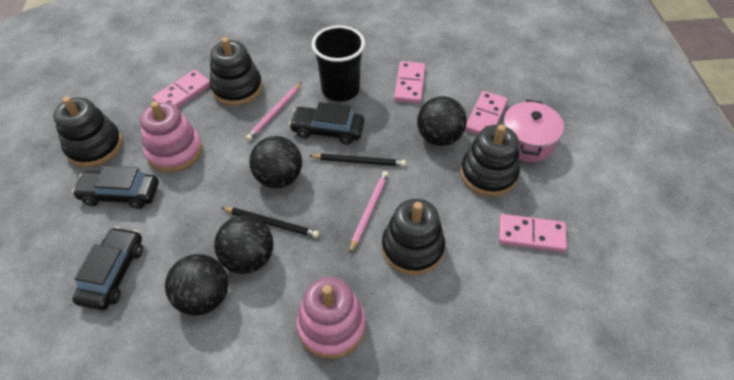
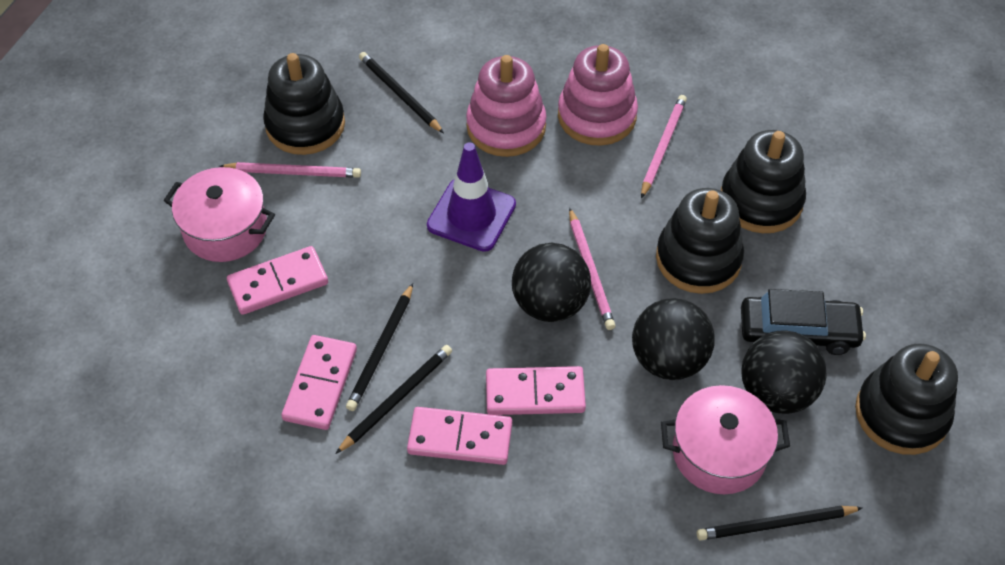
black ball: 4 -> 3
black car: 3 -> 1
black cup: 1 -> 0
black pencil: 2 -> 4
pink pencil: 2 -> 3
pink pot: 1 -> 2
purple traffic cone: 0 -> 1

